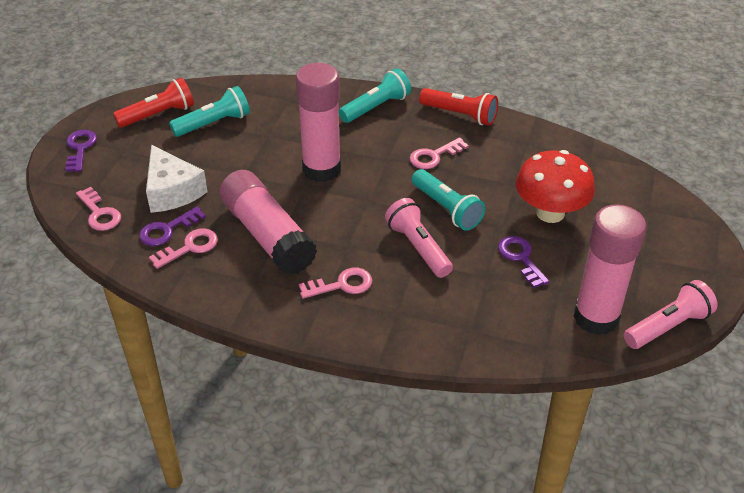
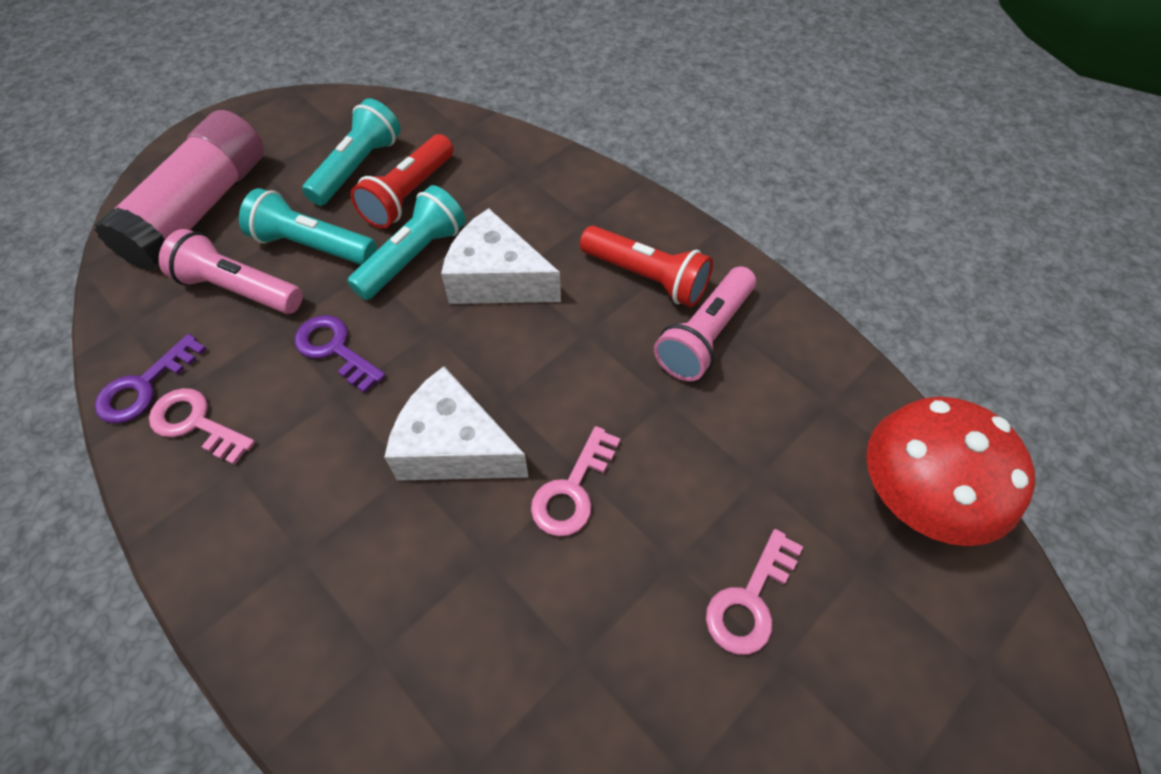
pink glue stick: 3 -> 1
pink key: 4 -> 3
purple key: 3 -> 2
white cheese: 1 -> 2

